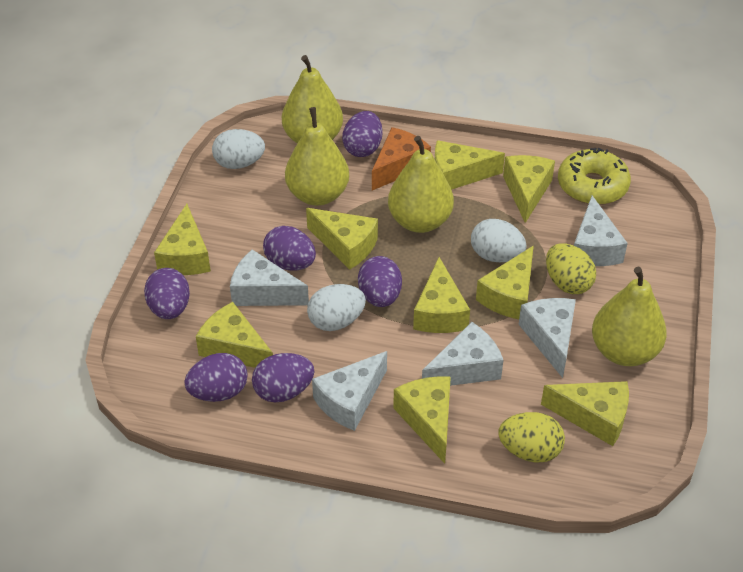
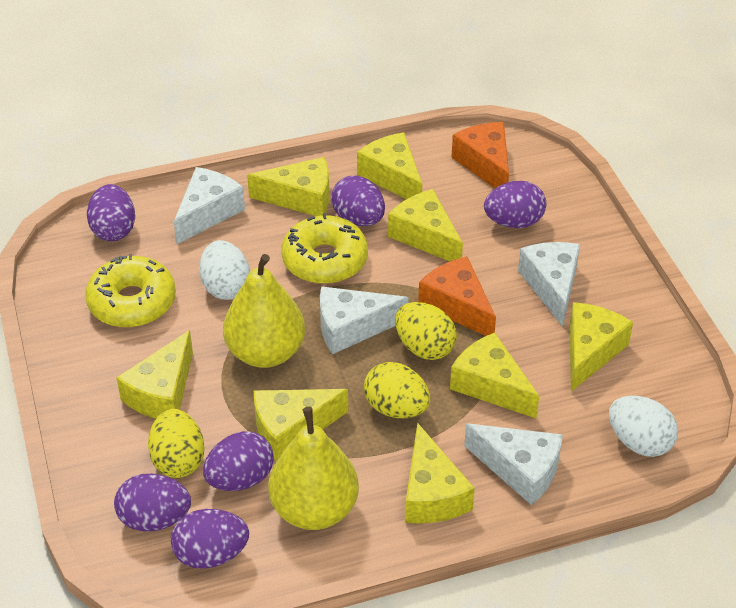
orange cheese: 1 -> 2
white cheese: 5 -> 4
white egg: 3 -> 2
yellow cheese: 9 -> 8
yellow donut: 1 -> 2
yellow egg: 2 -> 3
yellow pear: 4 -> 2

